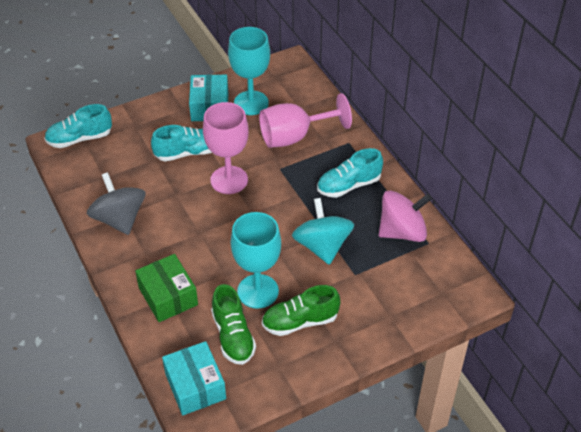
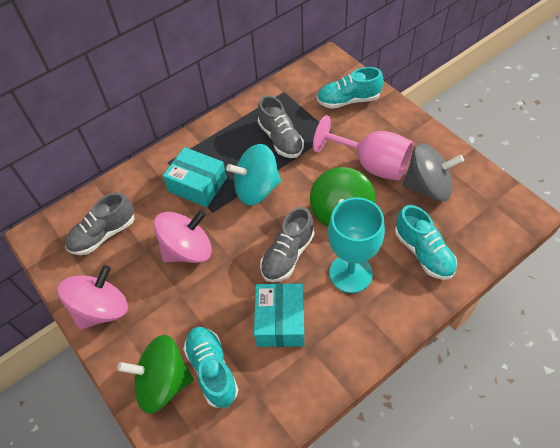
green box: 1 -> 0
green shoe: 2 -> 0
green spinning top: 0 -> 2
grey shoe: 0 -> 3
pink goblet: 2 -> 1
pink spinning top: 1 -> 2
turquoise goblet: 2 -> 1

